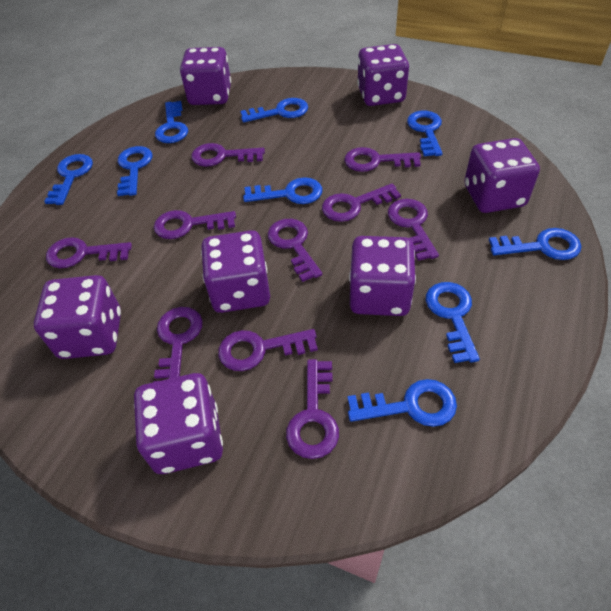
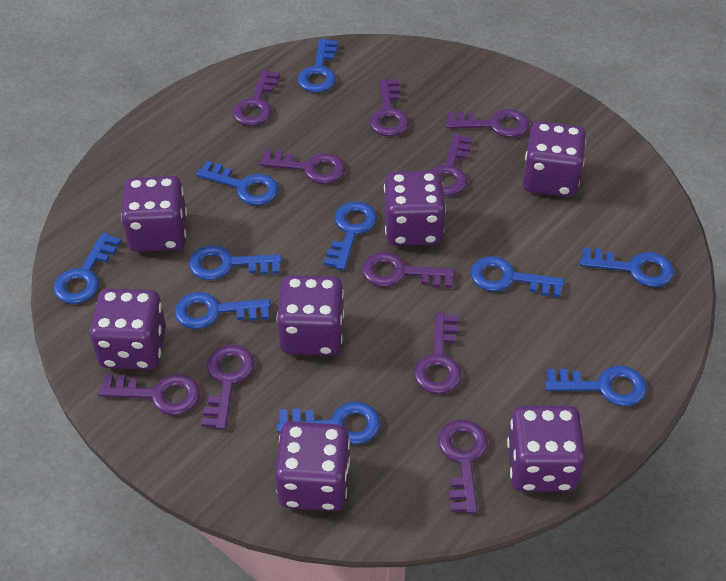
blue key: 9 -> 10

